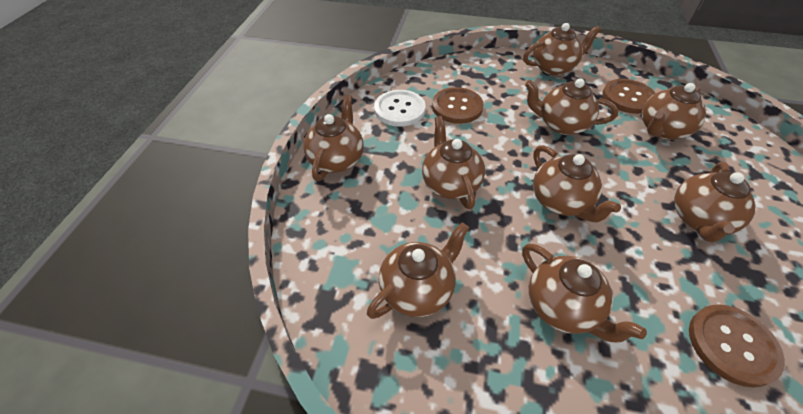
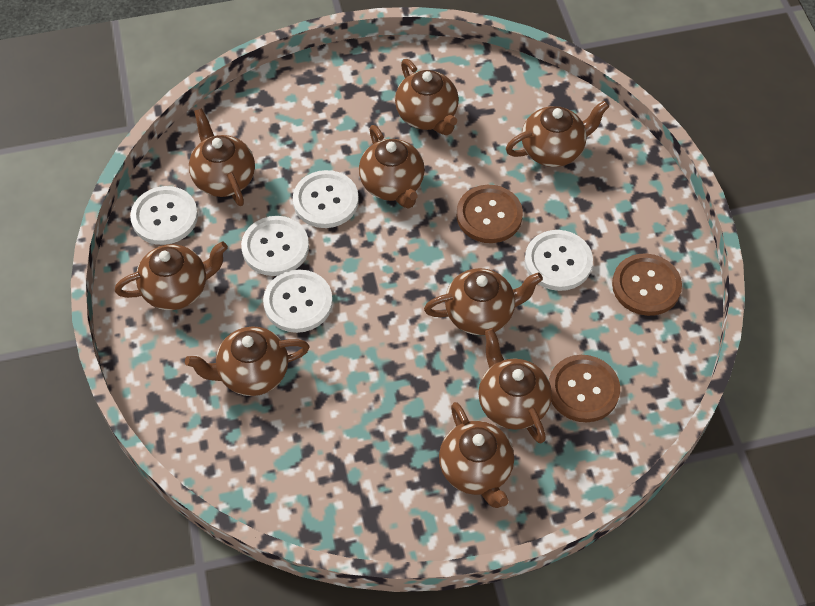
white button: 1 -> 5

